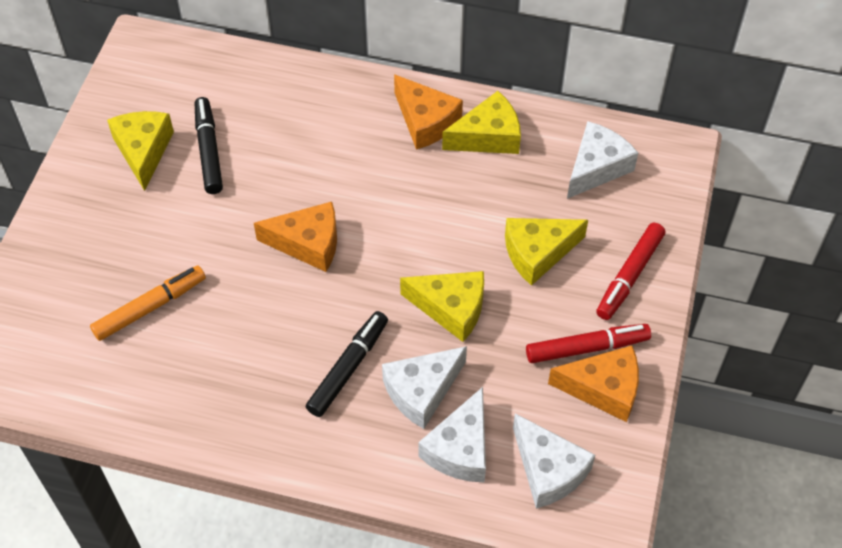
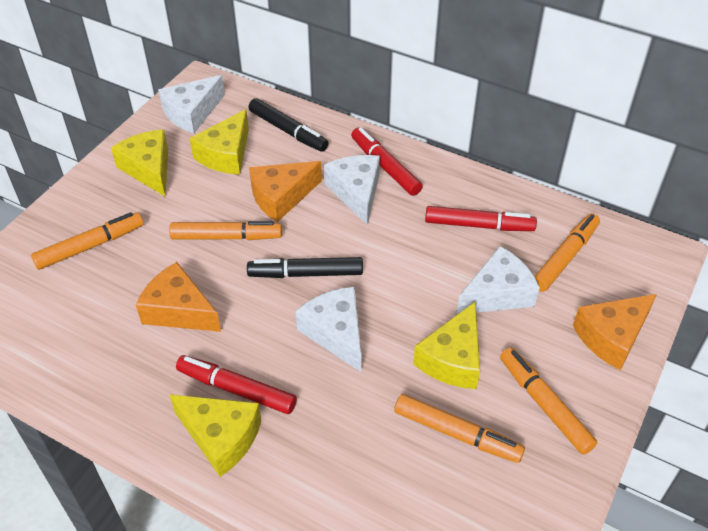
orange marker: 1 -> 5
red marker: 2 -> 3

